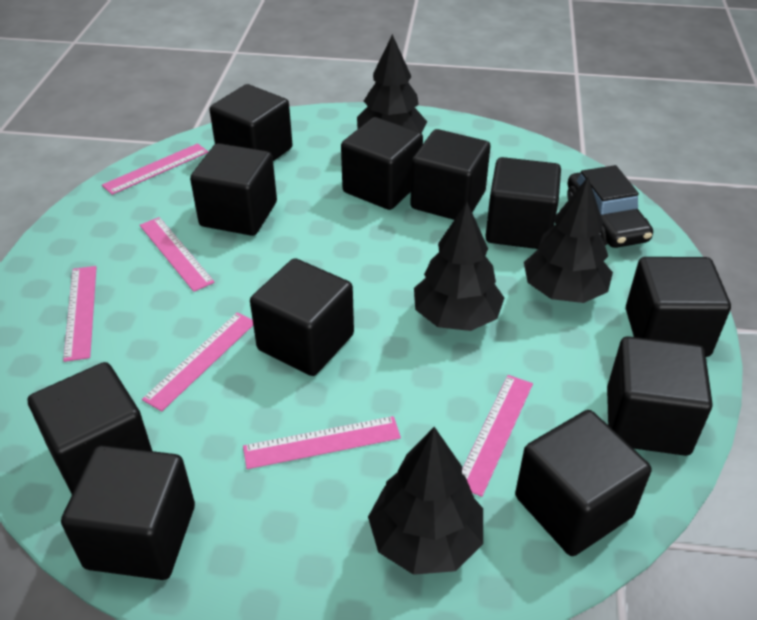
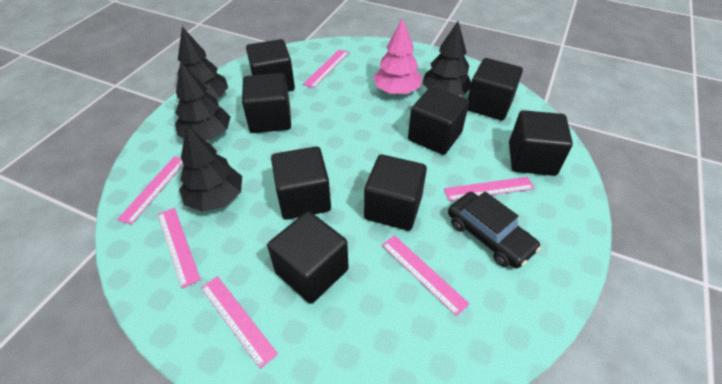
black cube: 11 -> 8
pink tree: 0 -> 1

